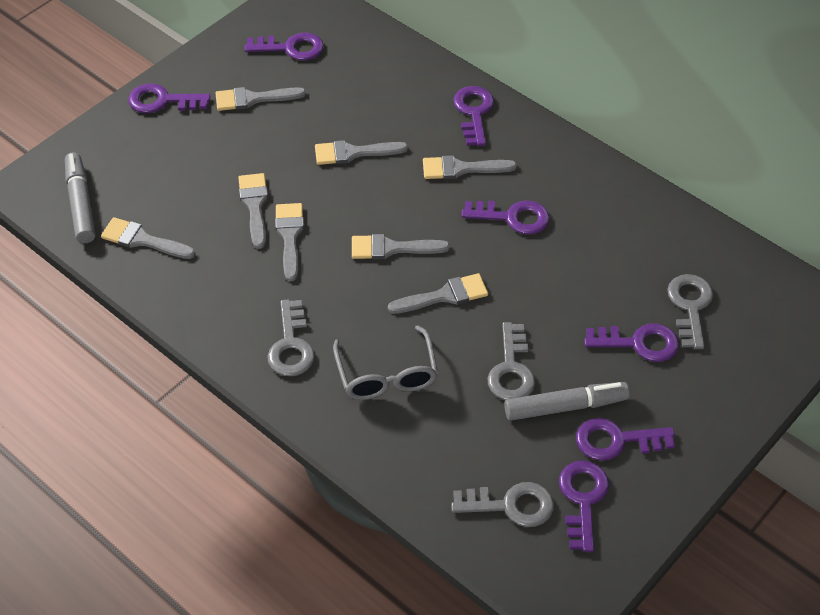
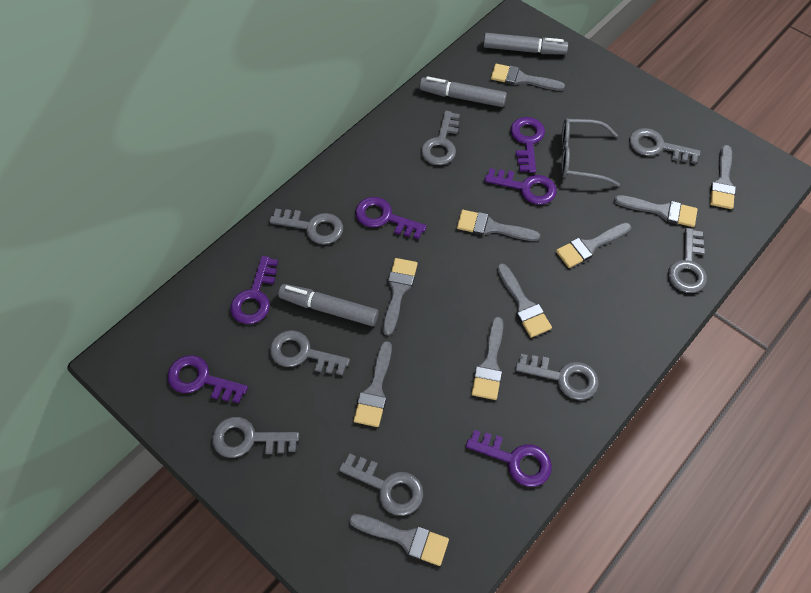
grey brush: 8 -> 10
grey key: 4 -> 8
grey marker: 2 -> 3
purple key: 7 -> 6

